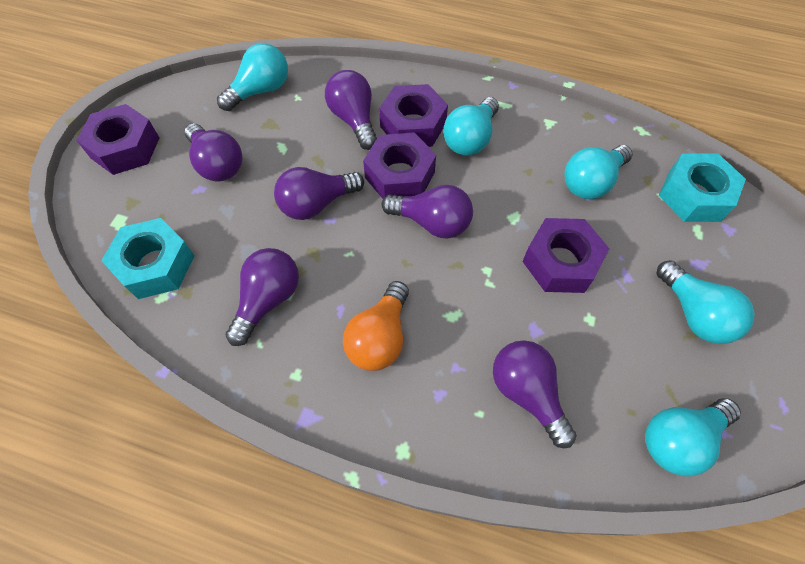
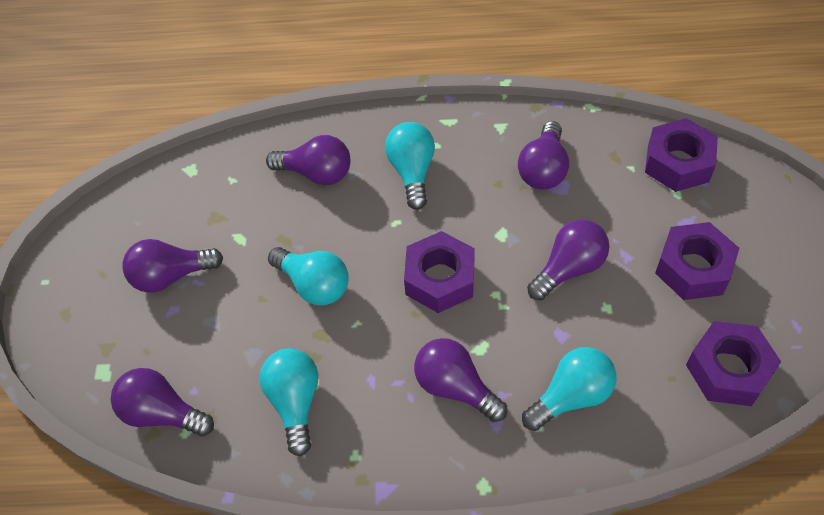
orange light bulb: 1 -> 0
turquoise light bulb: 5 -> 4
turquoise nut: 2 -> 0

